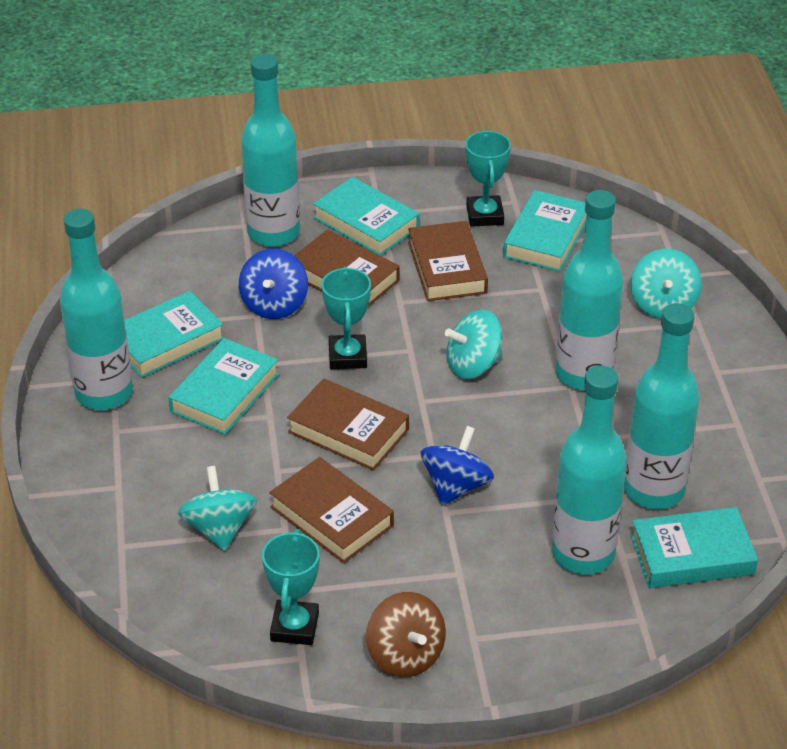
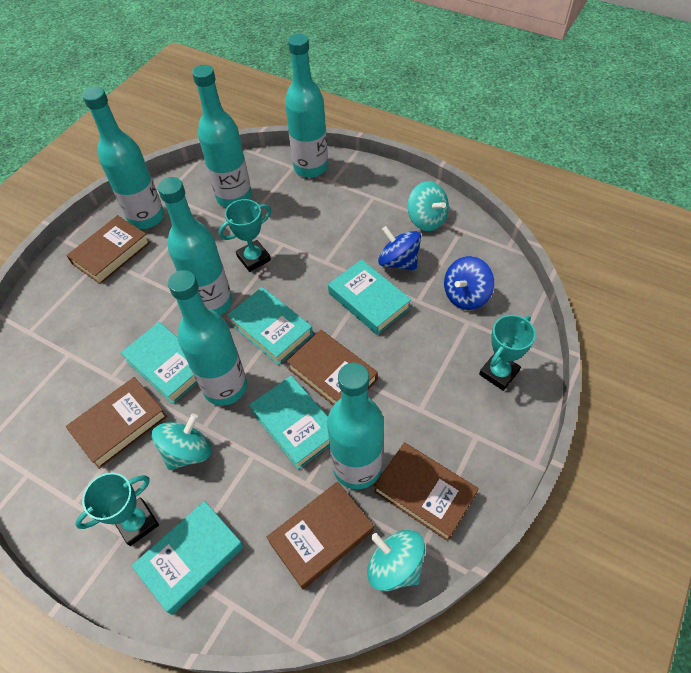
brown book: 4 -> 5
brown spinning top: 1 -> 0
turquoise bottle: 5 -> 6

